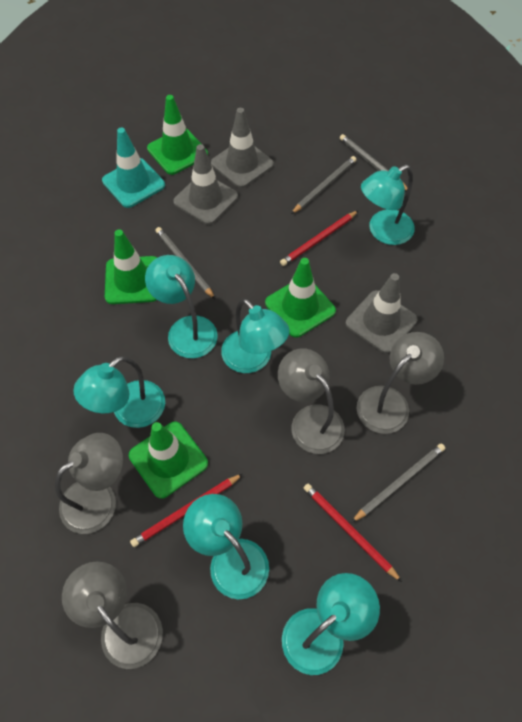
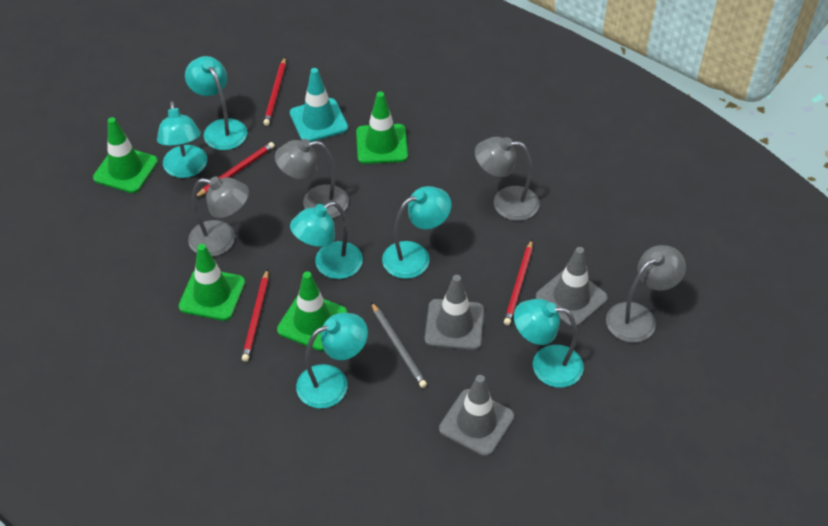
grey pencil: 4 -> 1
red pencil: 3 -> 4

